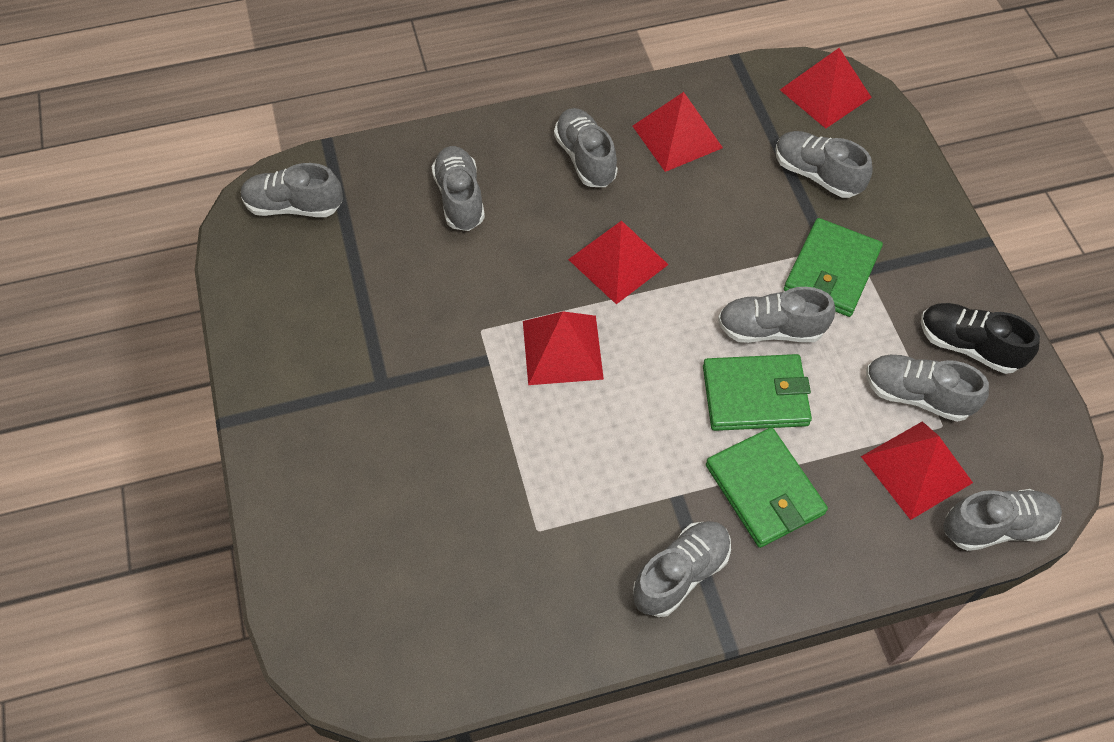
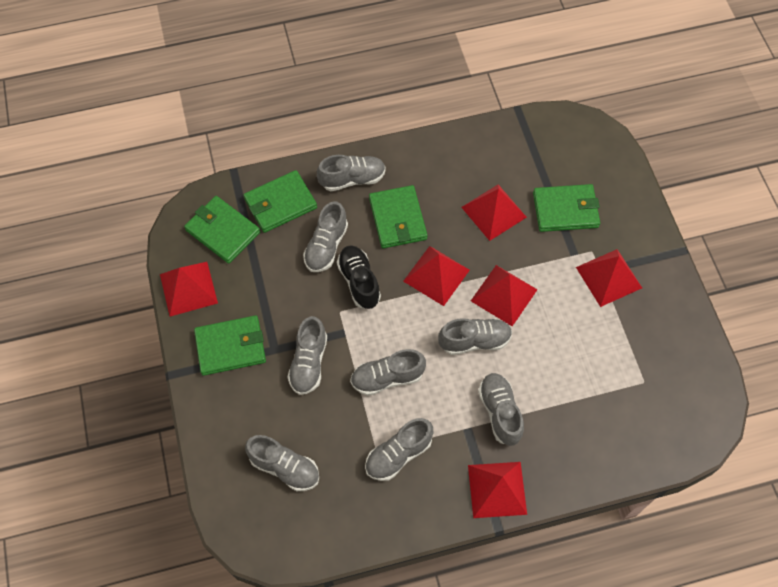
green wallet: 3 -> 5
red pyramid: 5 -> 6

